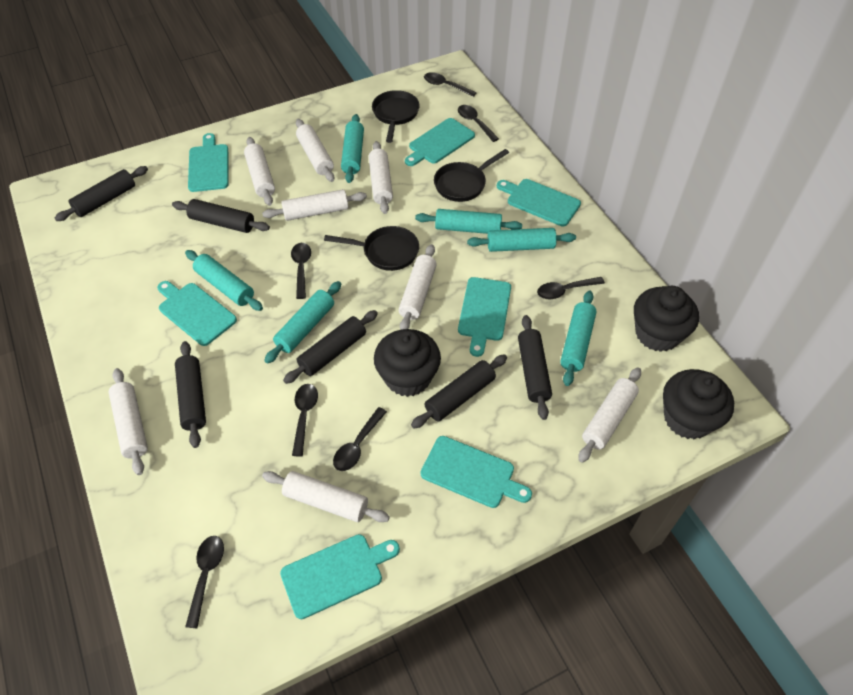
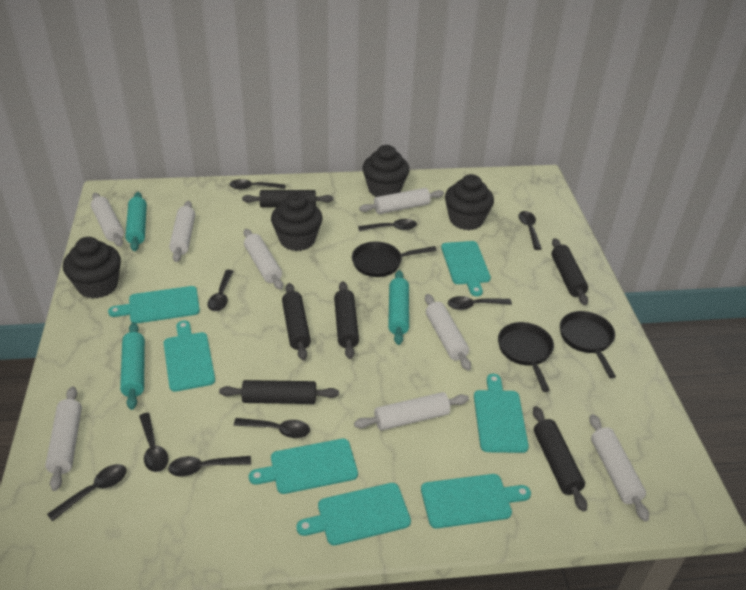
black cupcake: 3 -> 4
black spoon: 7 -> 9
turquoise rolling pin: 6 -> 3

